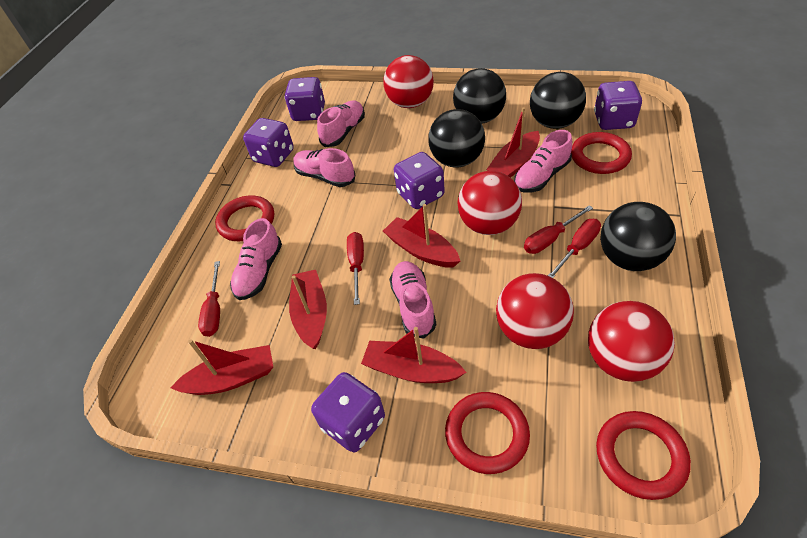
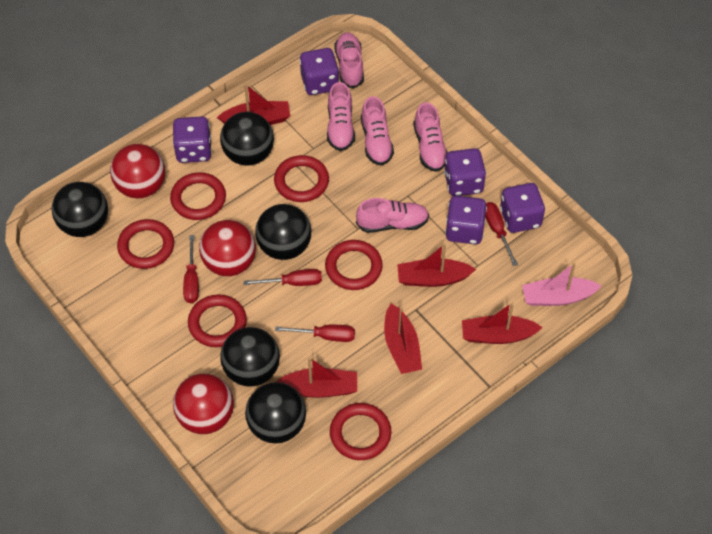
black ball: 4 -> 5
pink boat: 0 -> 1
red ball: 4 -> 3
red ring: 4 -> 6

